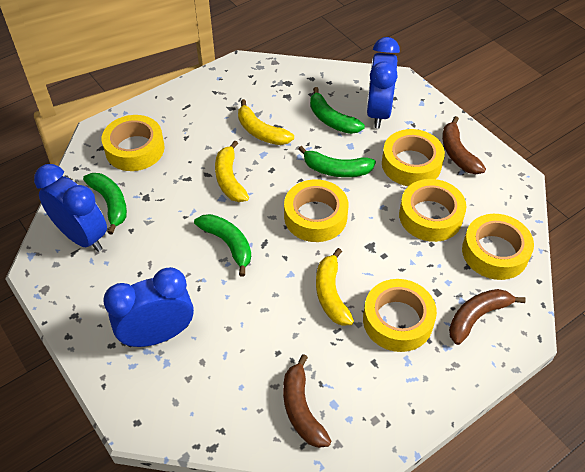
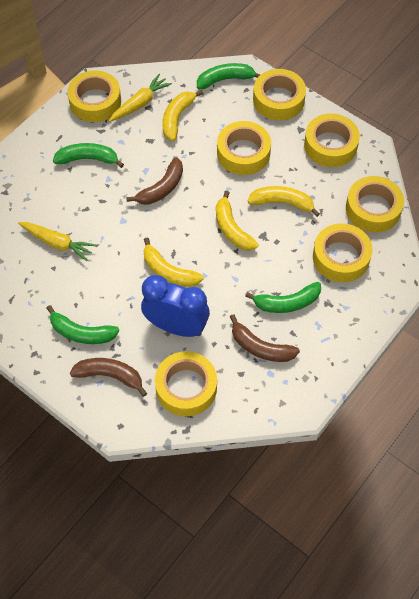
blue clock: 3 -> 1
yellow banana: 3 -> 4
yellow carrot: 0 -> 2
yellow tape: 6 -> 7

